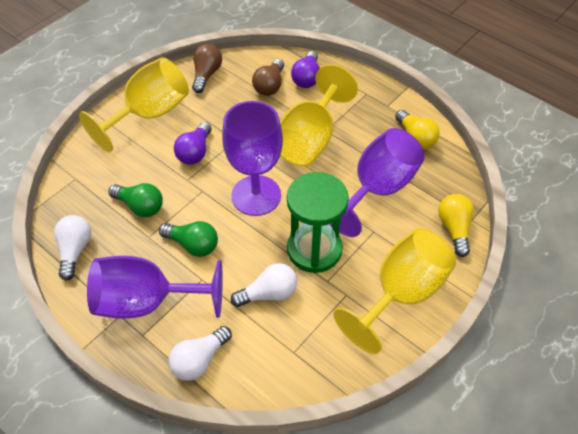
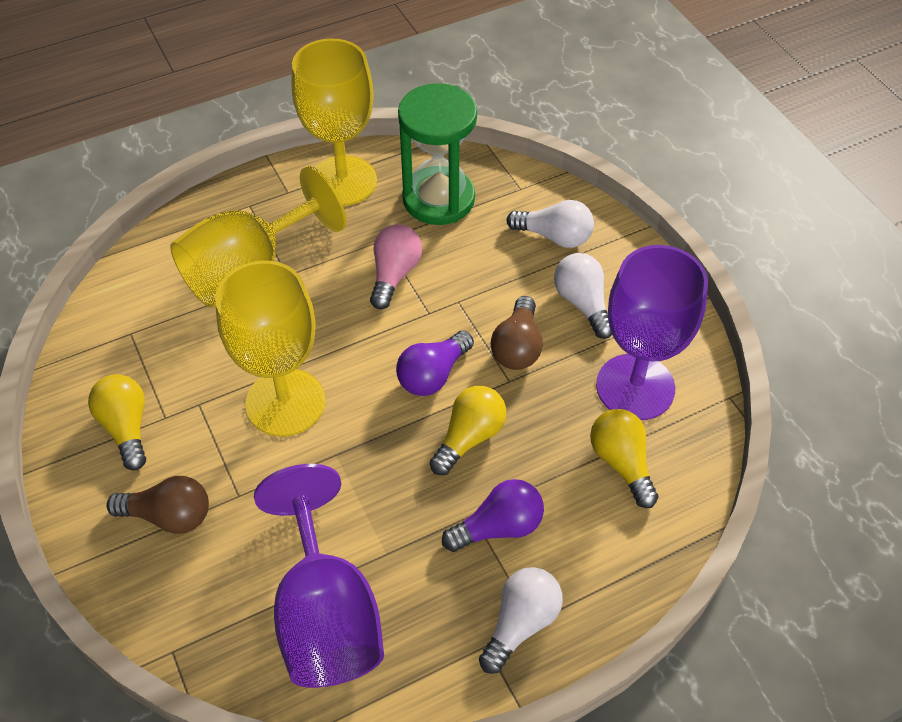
green light bulb: 2 -> 0
pink light bulb: 0 -> 1
purple goblet: 3 -> 2
yellow light bulb: 2 -> 3

